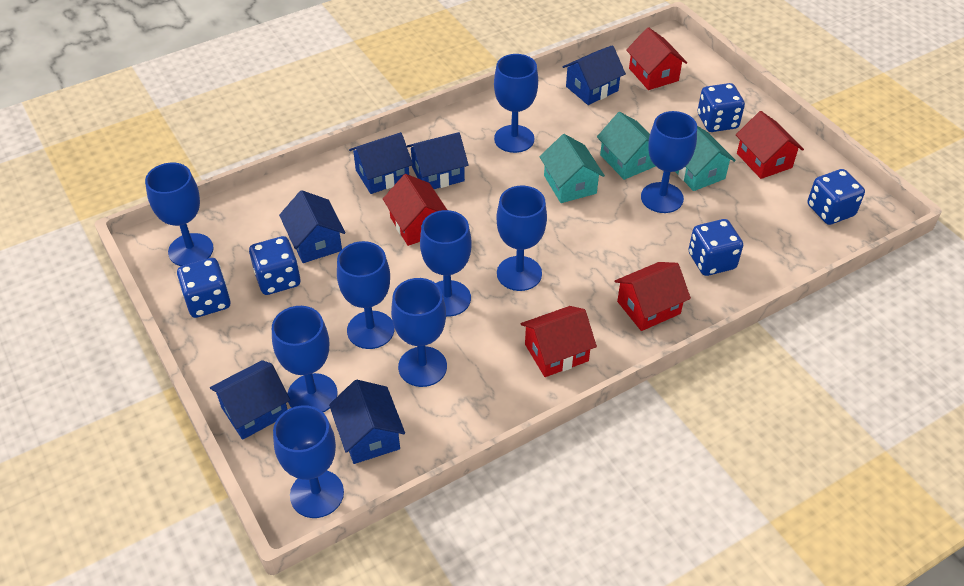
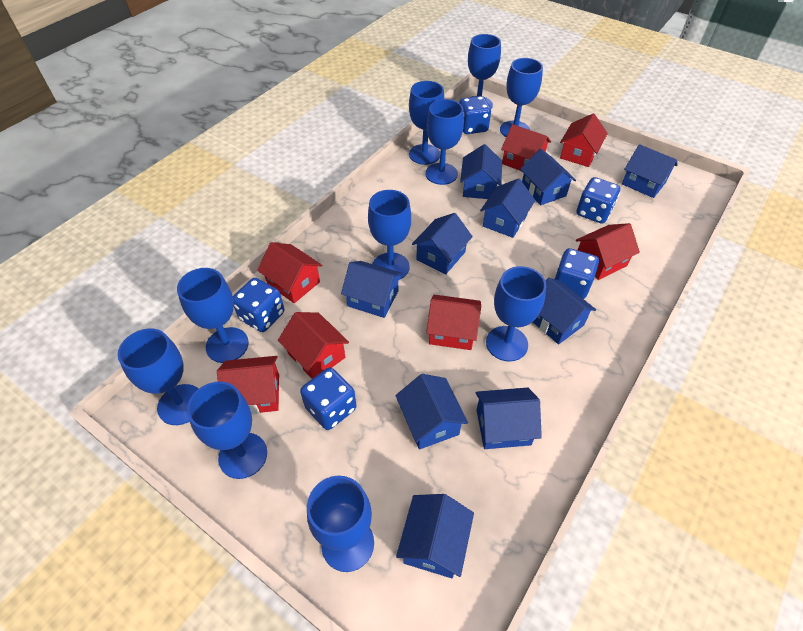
blue goblet: 9 -> 10
blue house: 6 -> 10
red house: 5 -> 7
turquoise house: 3 -> 0

